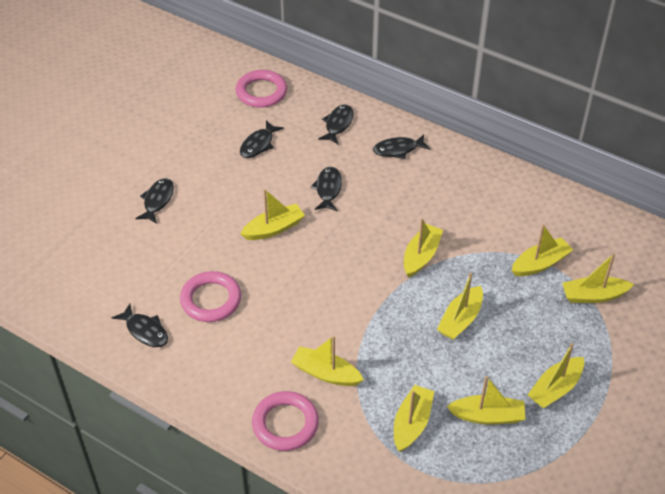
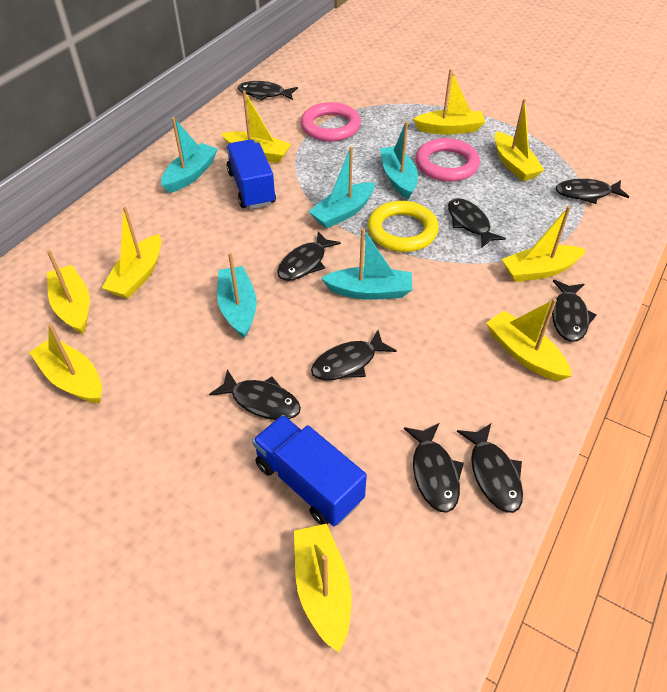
black fish: 6 -> 9
blue truck: 0 -> 2
pink ring: 3 -> 2
turquoise boat: 0 -> 5
yellow ring: 0 -> 1

